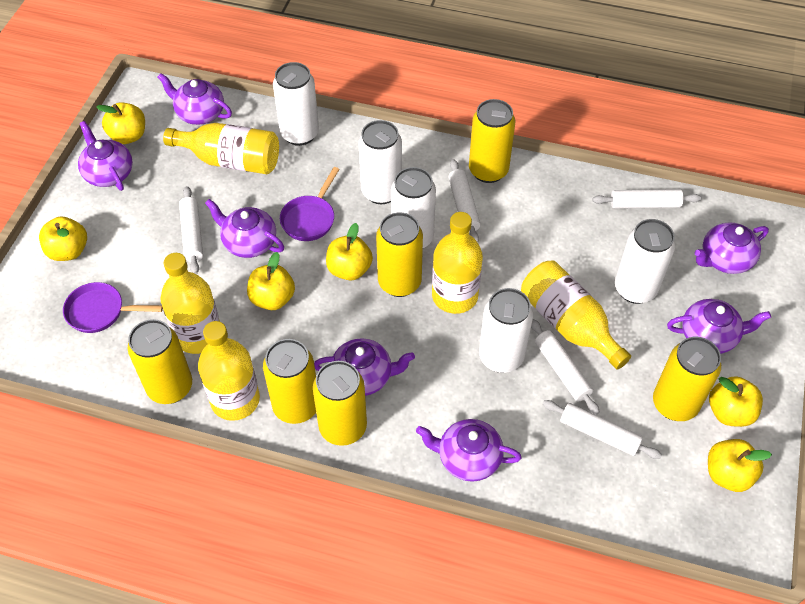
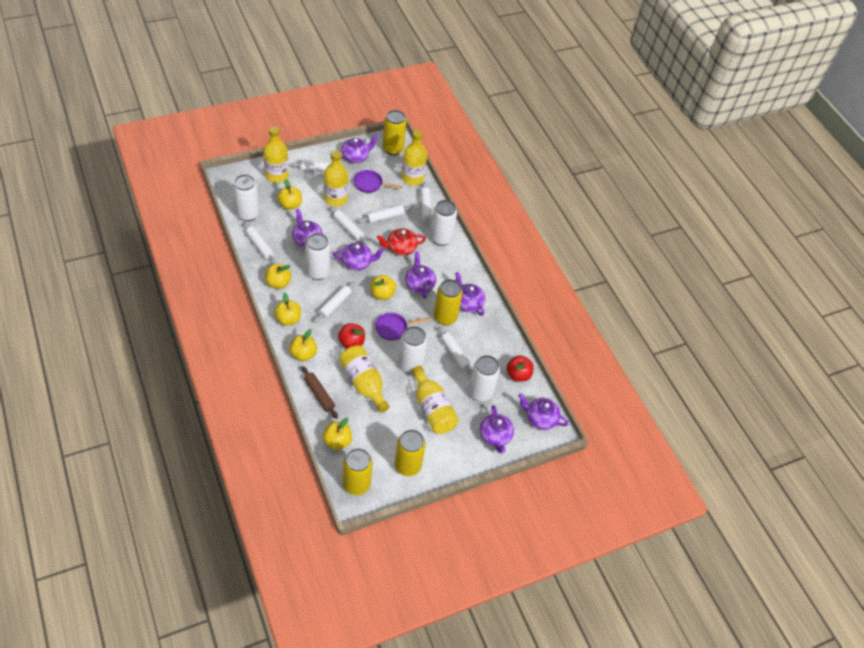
brown rolling pin: 0 -> 1
red apple: 0 -> 2
red teapot: 0 -> 1
white rolling pin: 5 -> 7
yellow can: 6 -> 4

